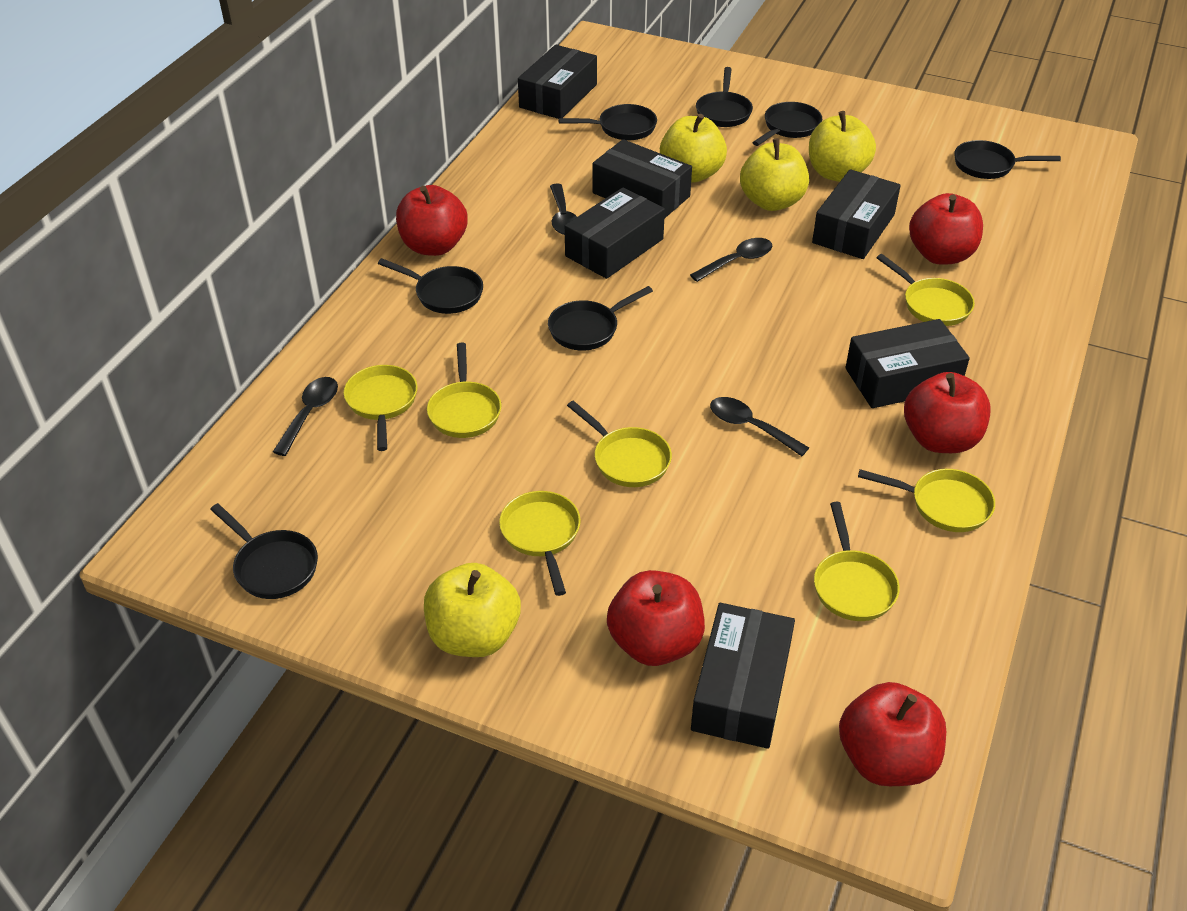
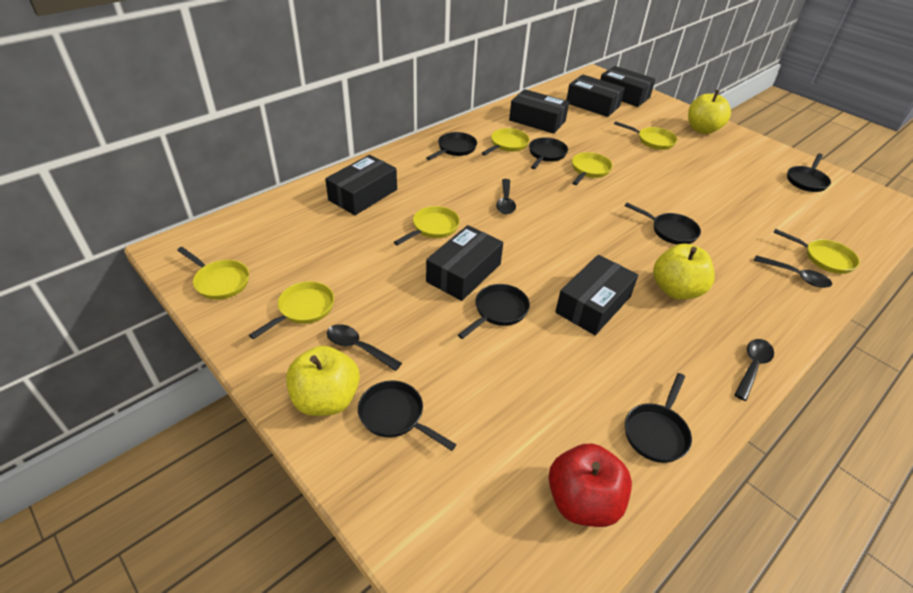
red apple: 5 -> 1
yellow apple: 4 -> 3

